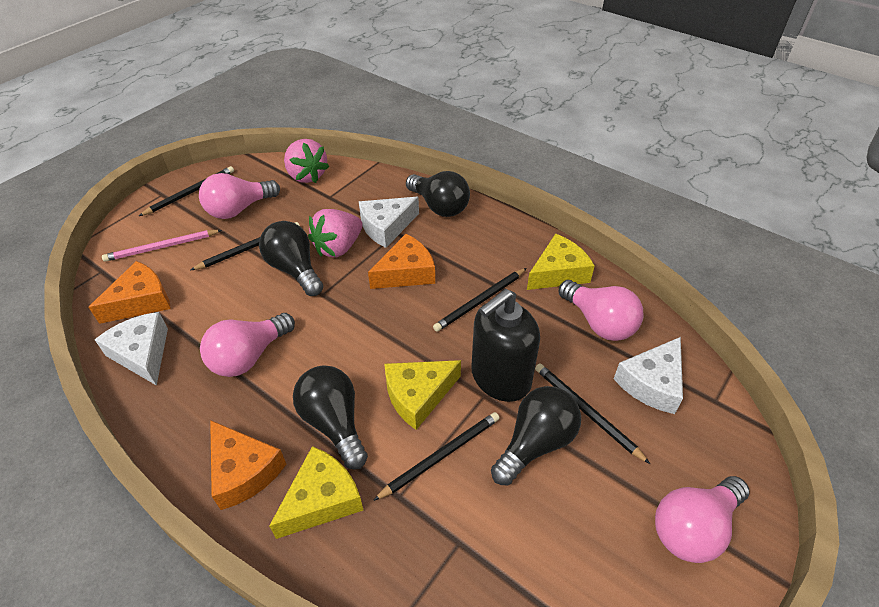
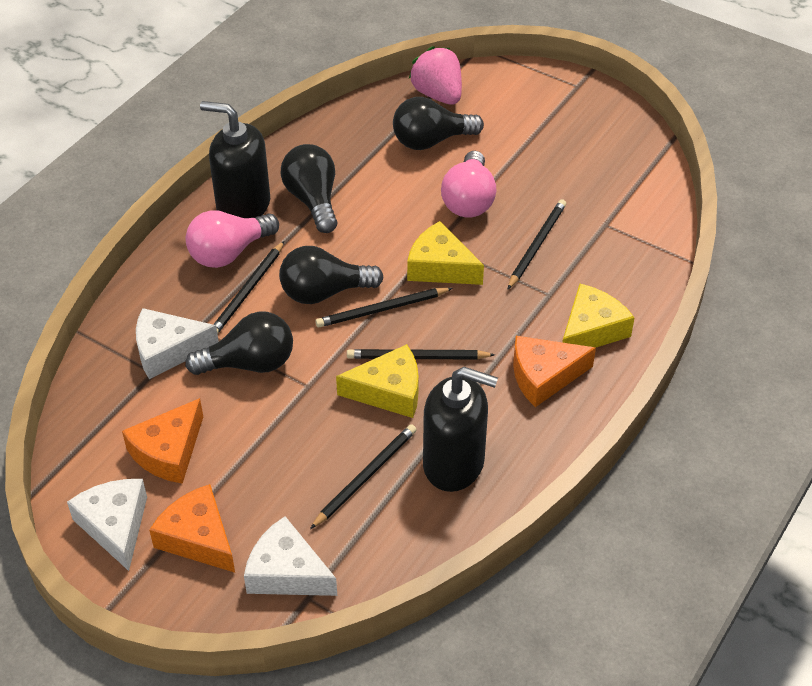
black soap dispenser: 1 -> 2
pink light bulb: 4 -> 2
pink pencil: 1 -> 0
pink strawberry: 2 -> 1

